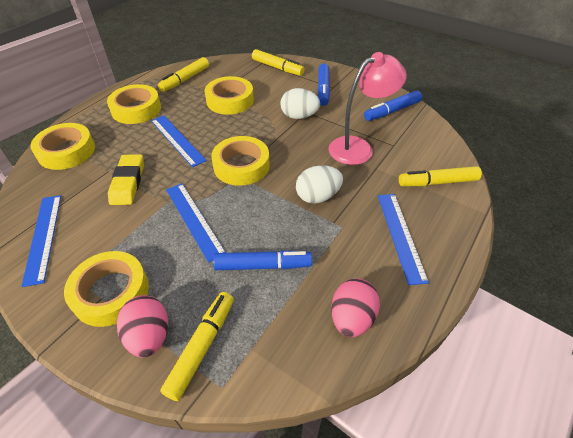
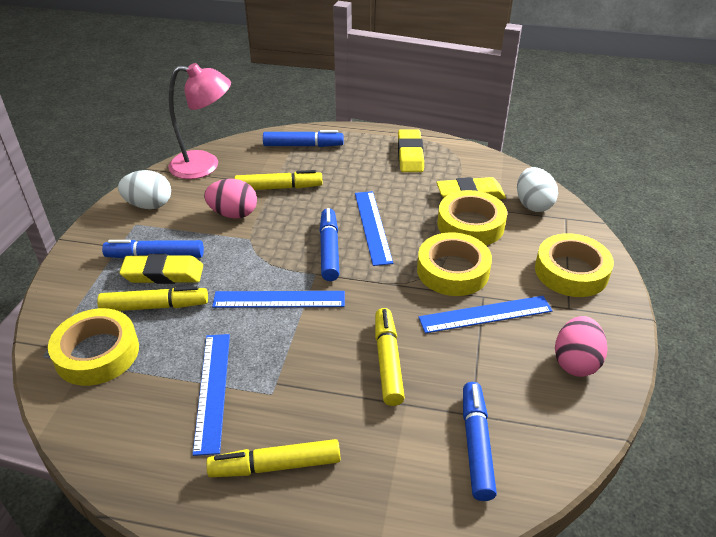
blue marker: 3 -> 4
yellow eraser: 1 -> 3
yellow tape: 5 -> 4

